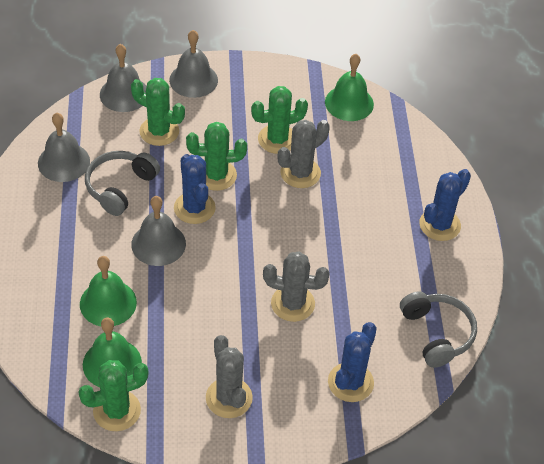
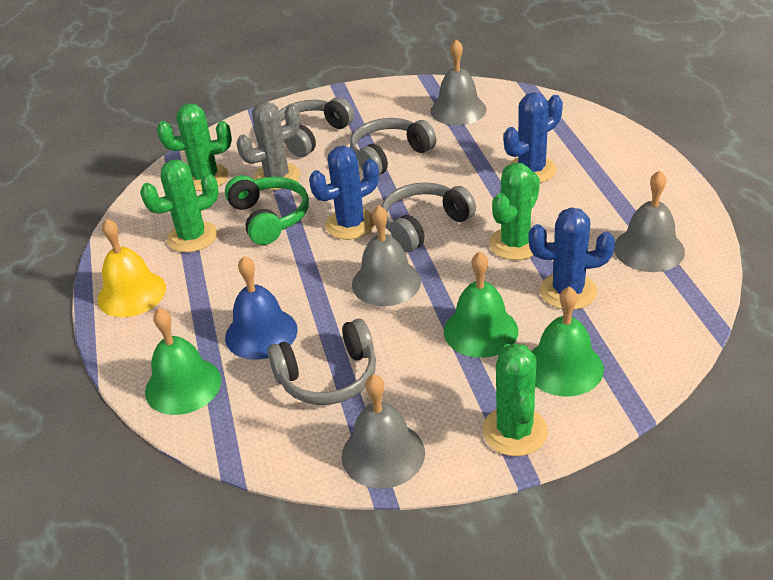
blue bell: 0 -> 1
green headphones: 0 -> 1
grey cactus: 3 -> 1
grey headphones: 2 -> 4
yellow bell: 0 -> 1

